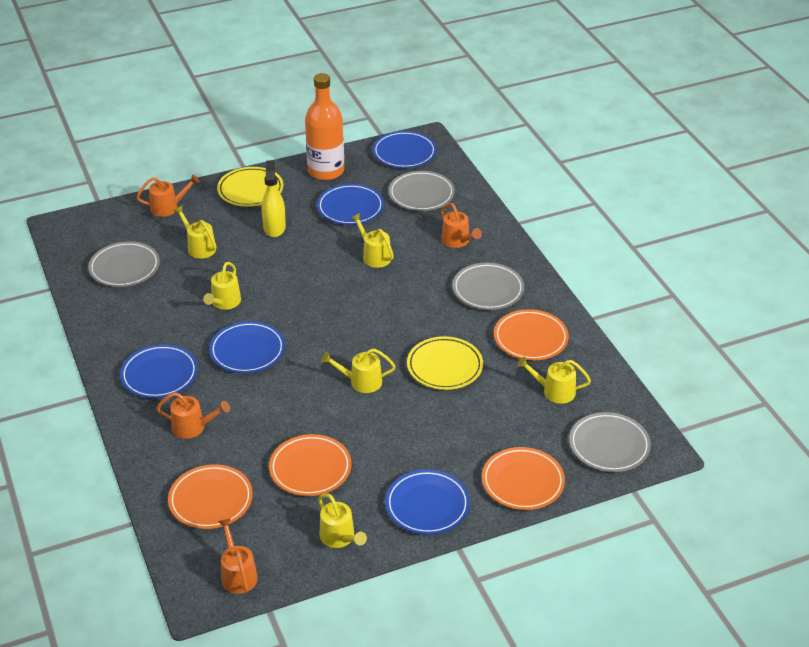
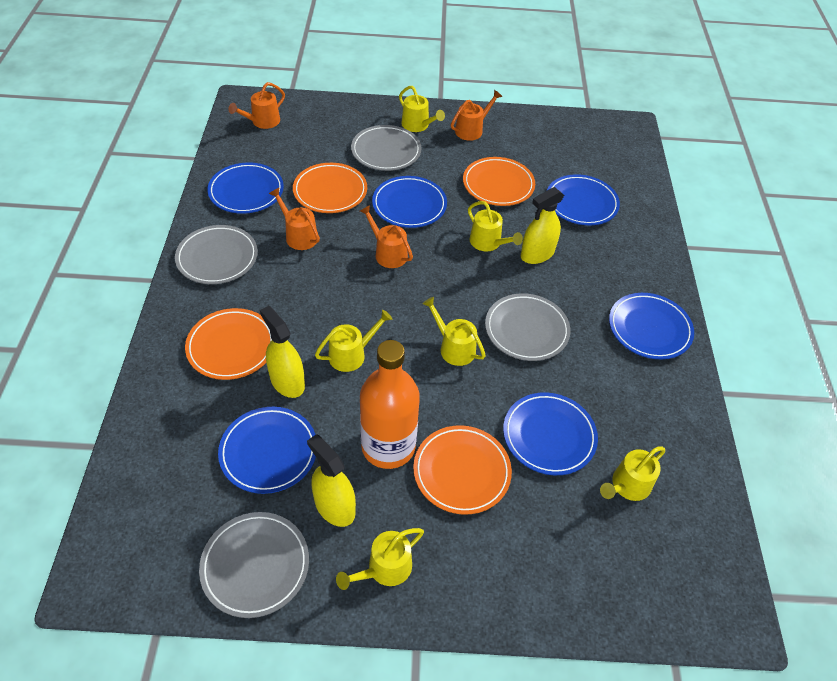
blue plate: 5 -> 6
yellow plate: 2 -> 0
yellow spray bottle: 1 -> 3

